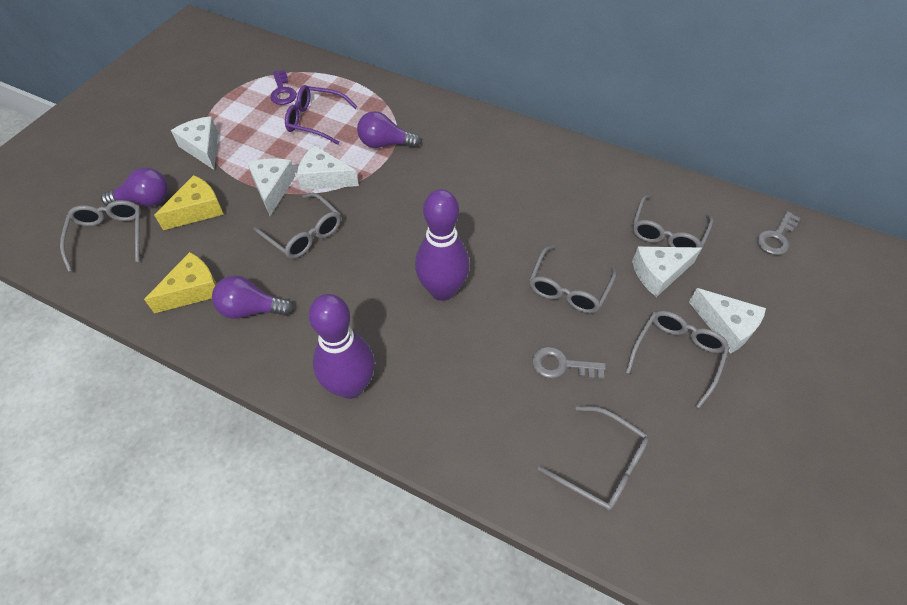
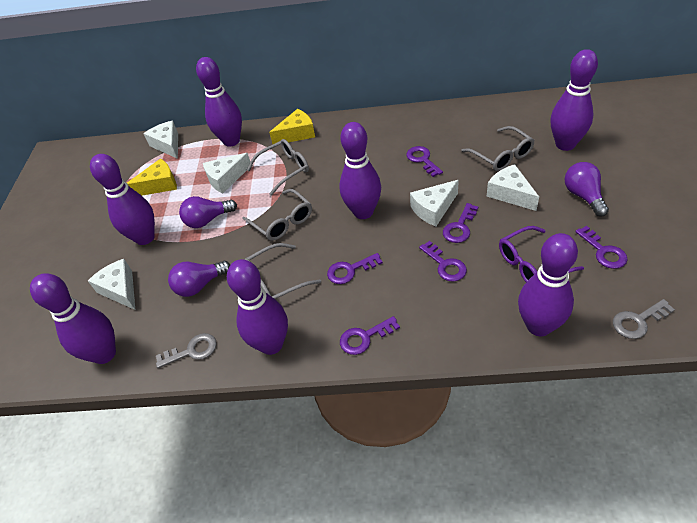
grey glasses: 6 -> 4
purple bowling pin: 2 -> 7
purple key: 1 -> 6

